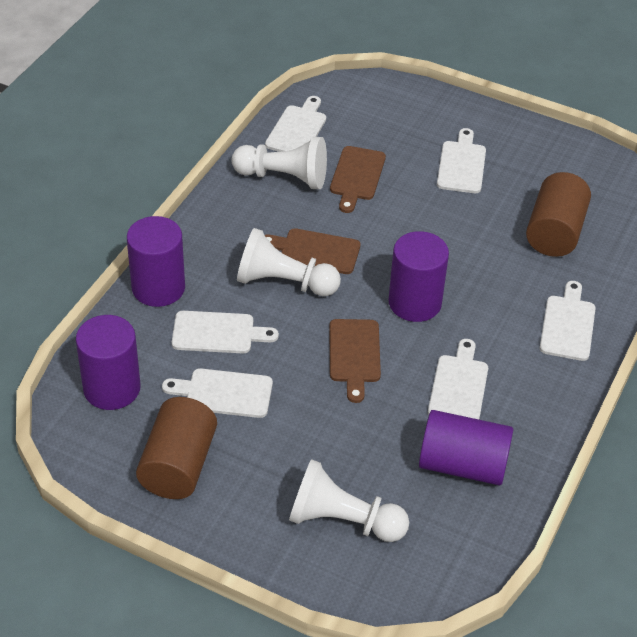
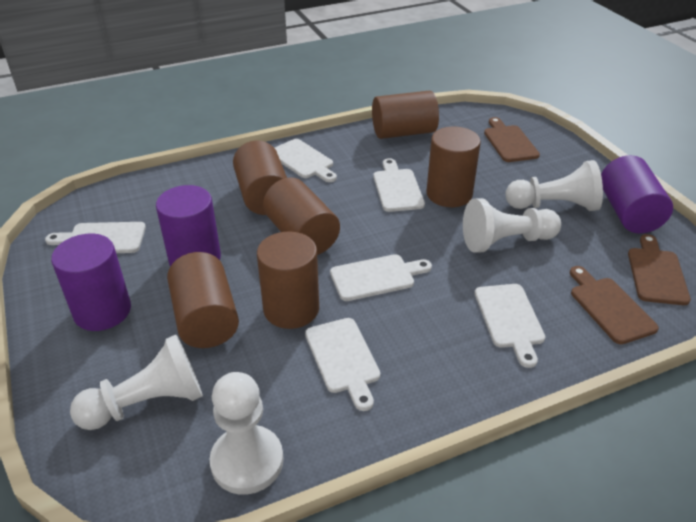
brown cylinder: 2 -> 6
purple cylinder: 4 -> 3
white pawn: 3 -> 4

